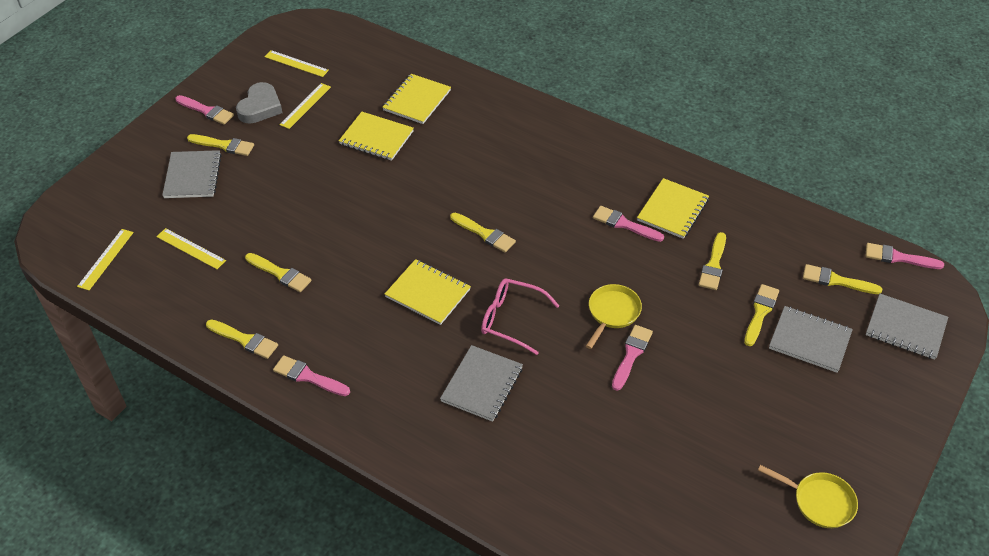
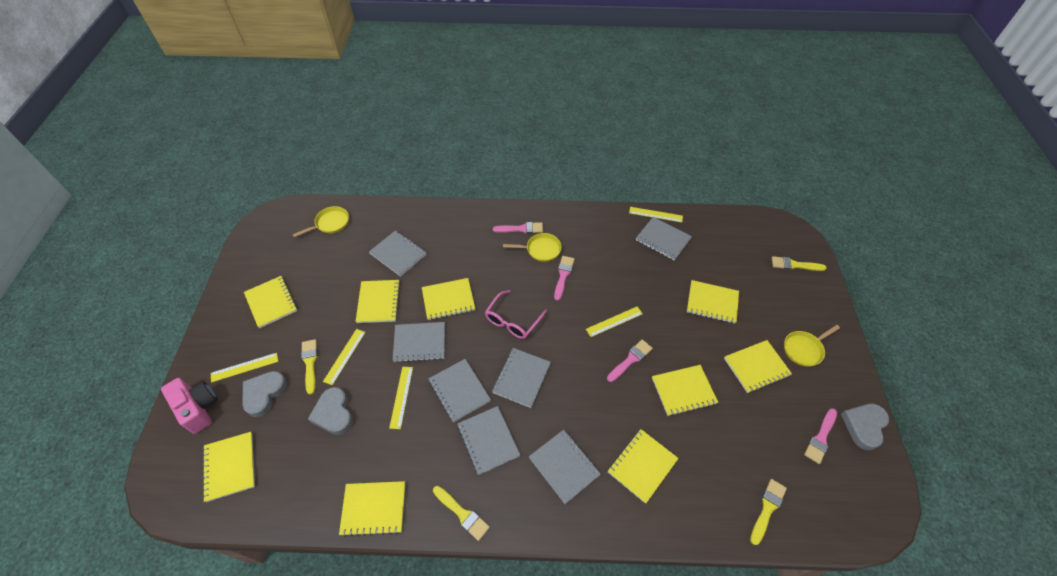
grey heart: 1 -> 3
grey notebook: 4 -> 7
pink brush: 5 -> 4
pink camera: 0 -> 1
yellow brush: 7 -> 4
yellow notebook: 4 -> 9
yellow pan: 2 -> 3
yellow ruler: 4 -> 5

